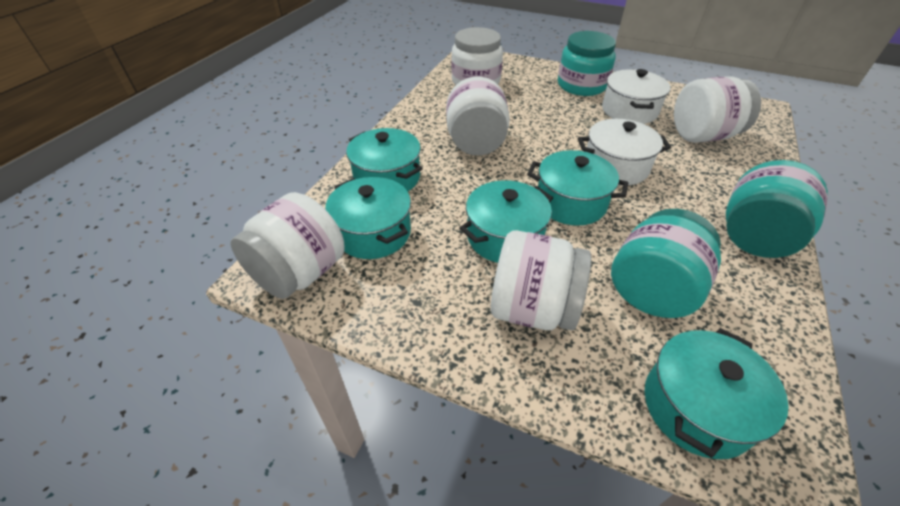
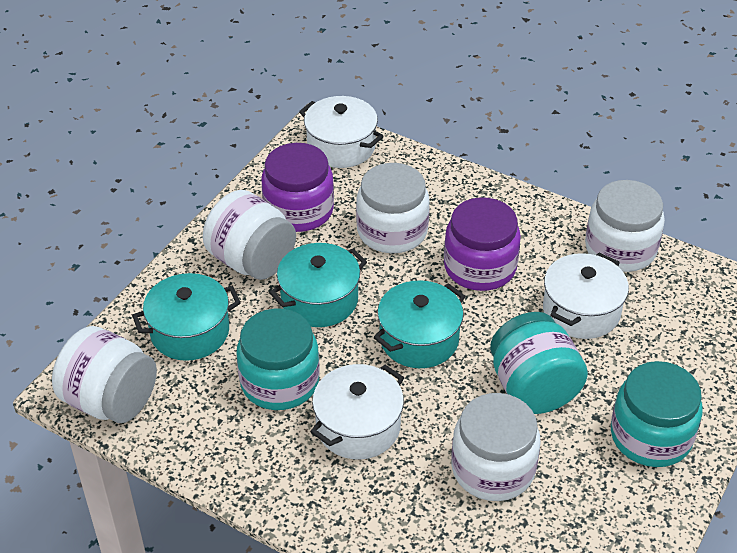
purple jar: 0 -> 2
turquoise pot: 5 -> 3
white pot: 2 -> 3

